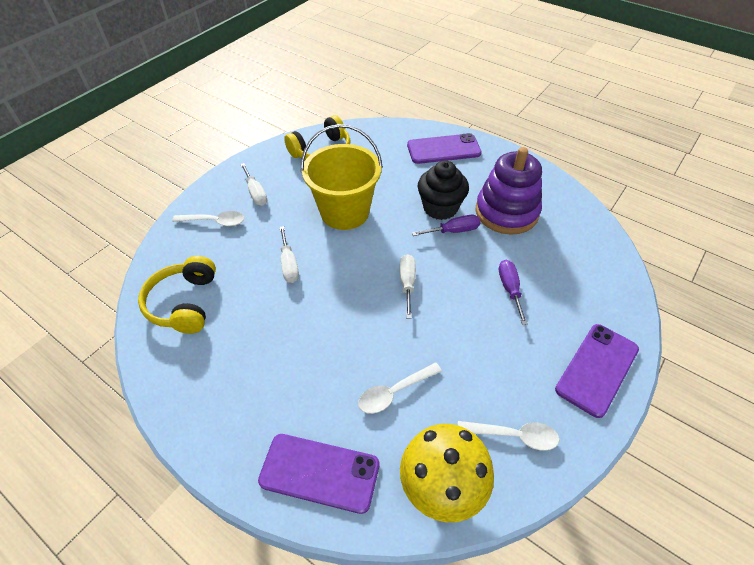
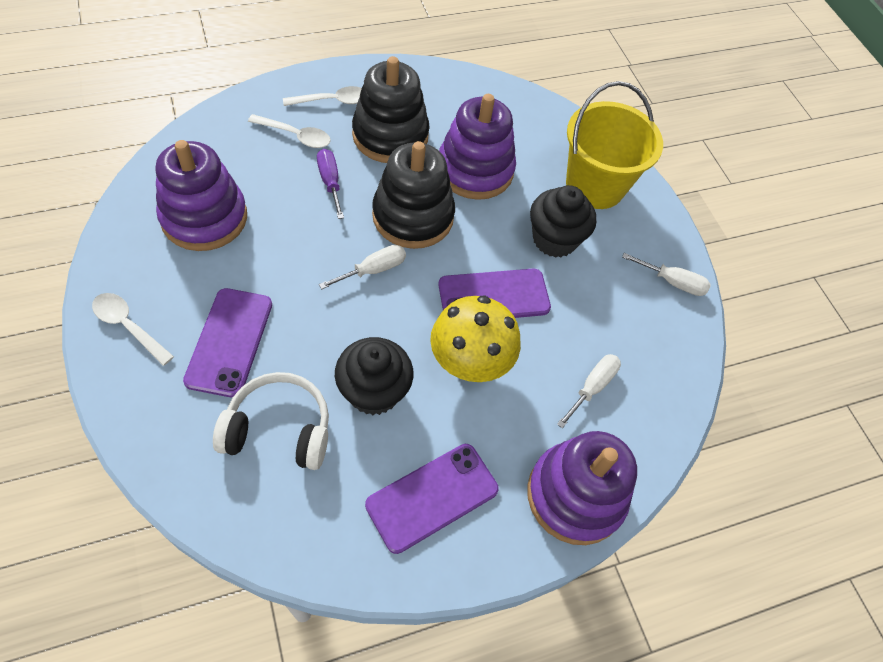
black cupcake: 1 -> 2
black stacking toy: 0 -> 2
purple screwdriver: 2 -> 1
purple stacking toy: 1 -> 3
white headphones: 0 -> 1
yellow headphones: 2 -> 0

